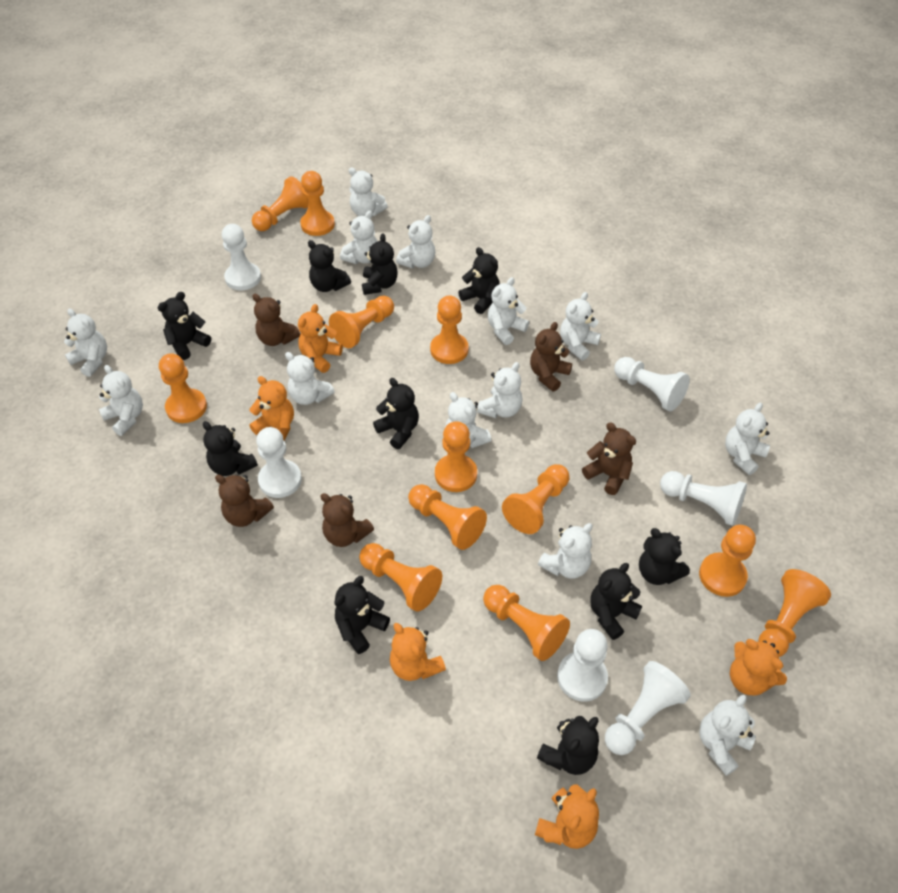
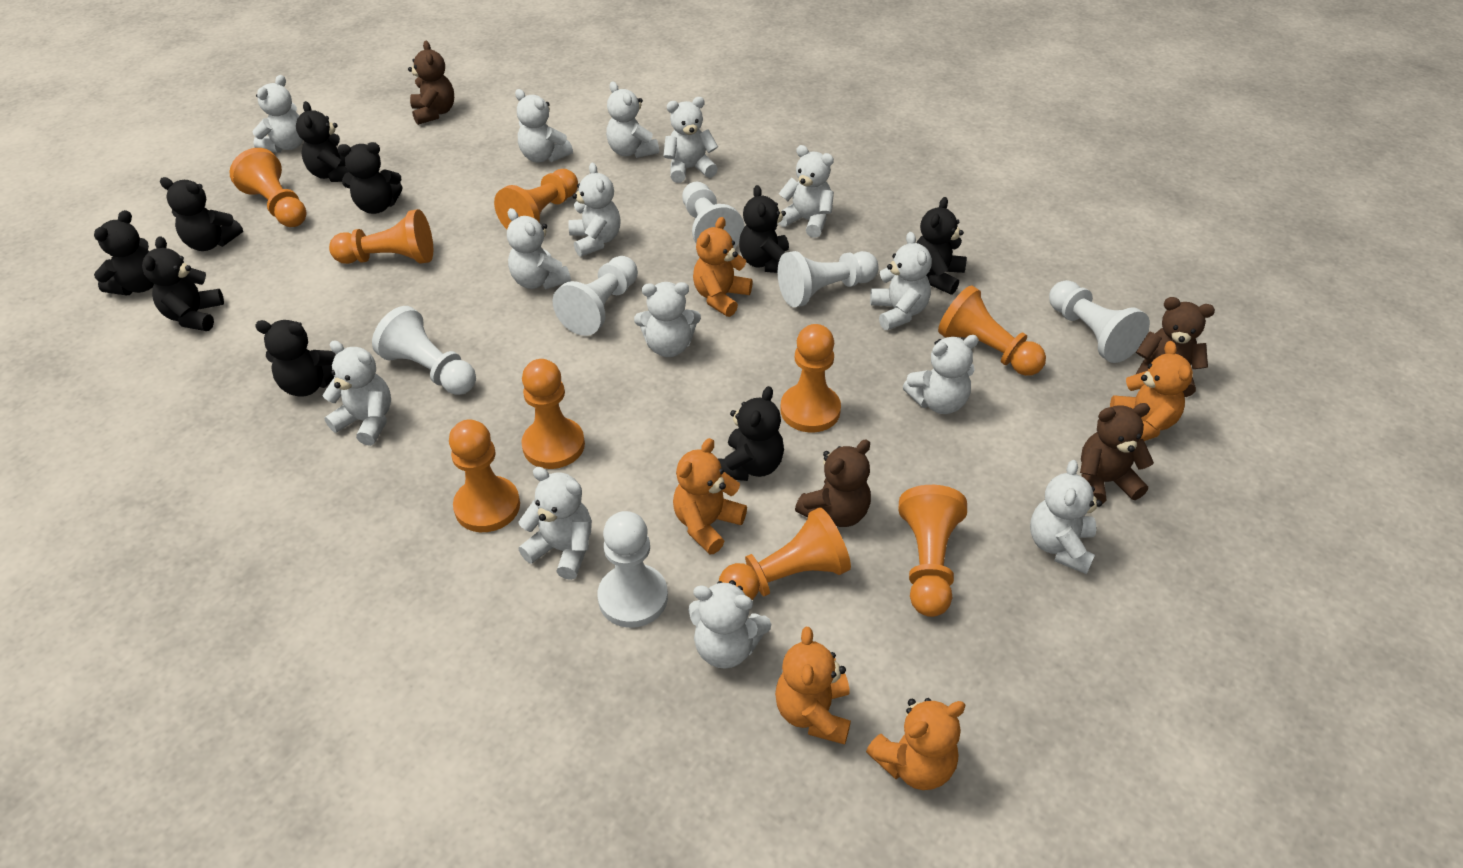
black teddy bear: 10 -> 9
brown teddy bear: 5 -> 4
orange pawn: 12 -> 9
white teddy bear: 13 -> 14

